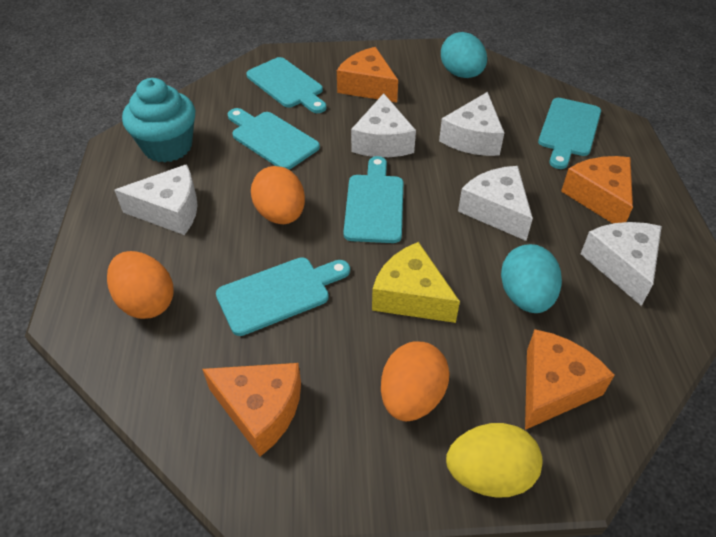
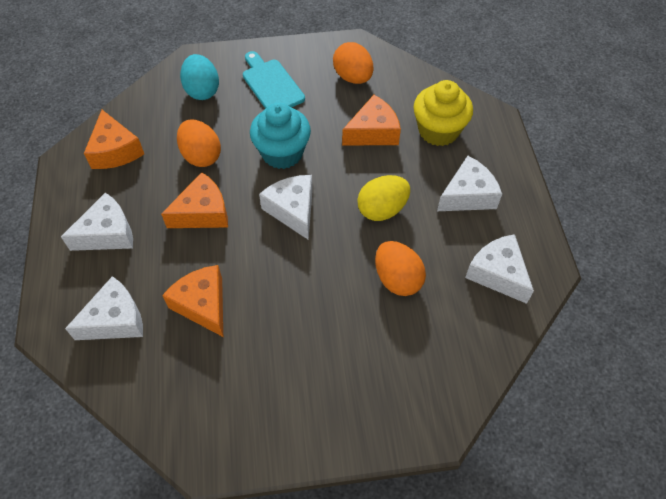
turquoise cutting board: 5 -> 1
turquoise egg: 2 -> 1
yellow cheese: 1 -> 0
yellow cupcake: 0 -> 1

